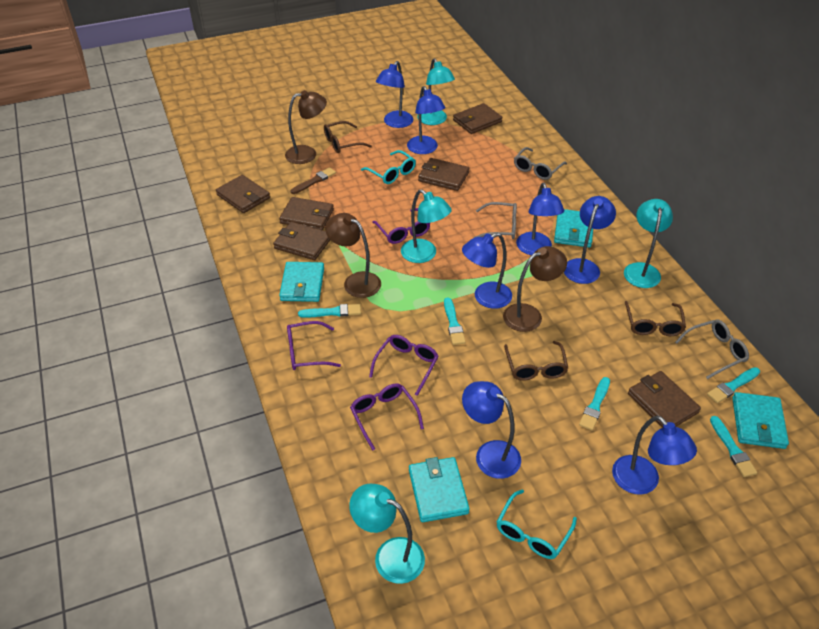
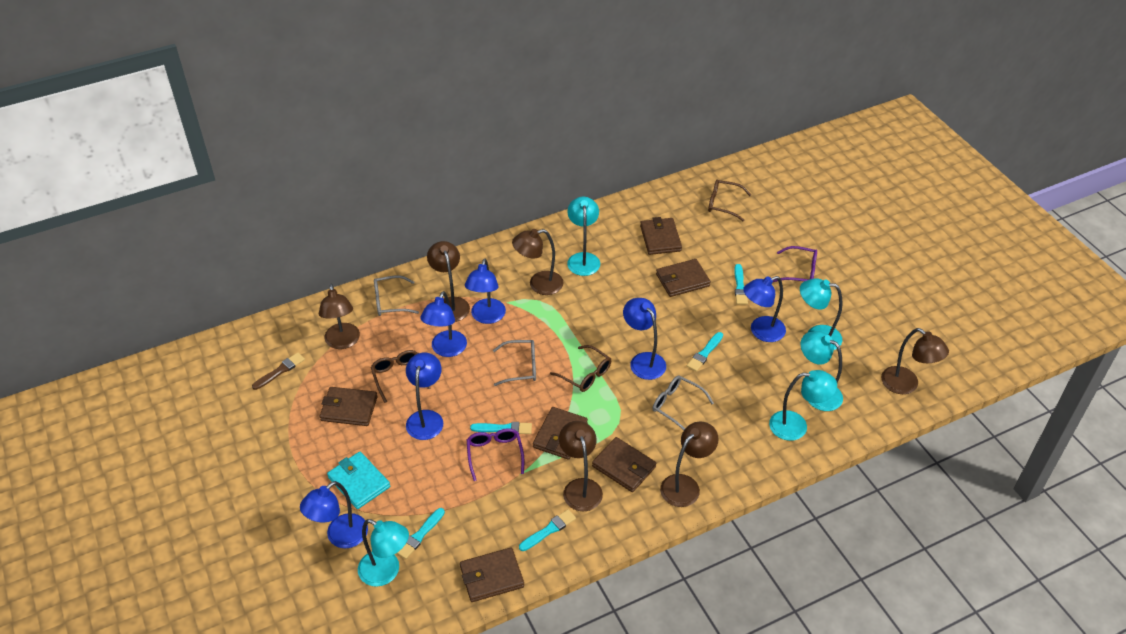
blue lamp: 7 -> 6
brown lamp: 3 -> 6
purple glasses: 4 -> 2
turquoise glasses: 2 -> 0
turquoise lamp: 4 -> 5
turquoise wallet: 4 -> 1

